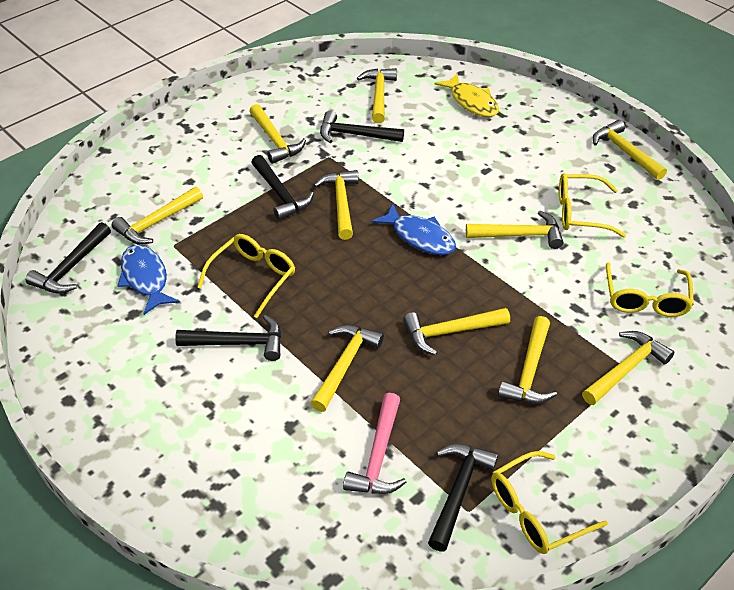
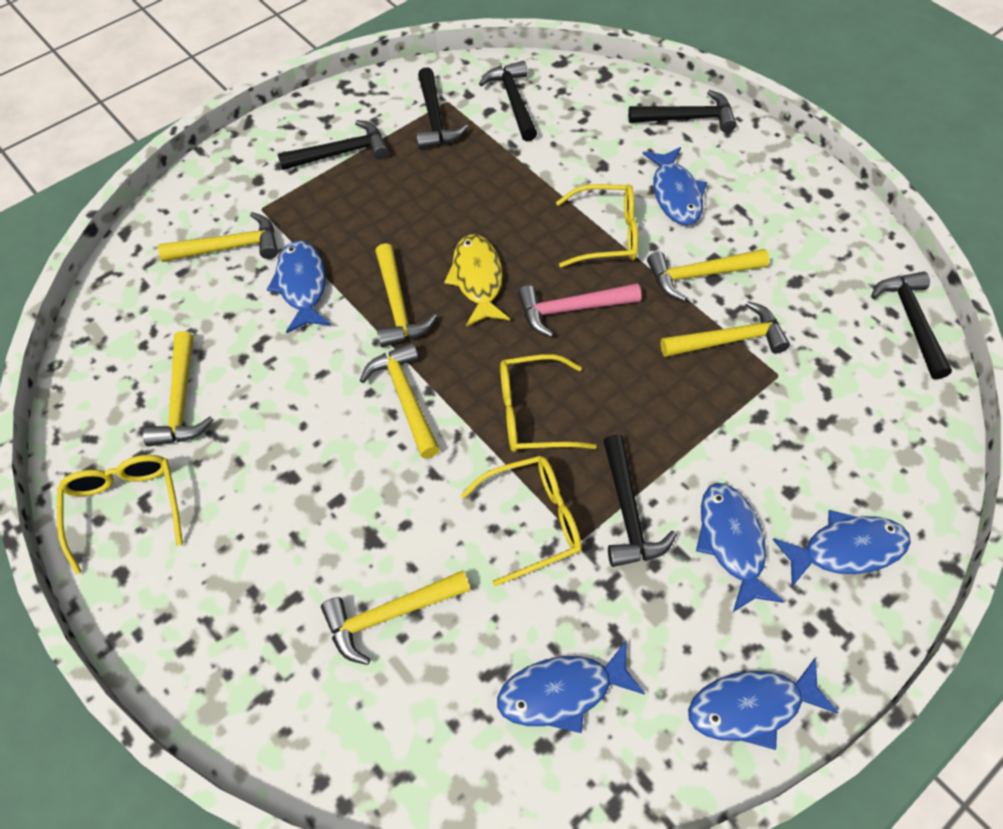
black hammer: 5 -> 6
blue fish: 2 -> 6
yellow hammer: 10 -> 7

